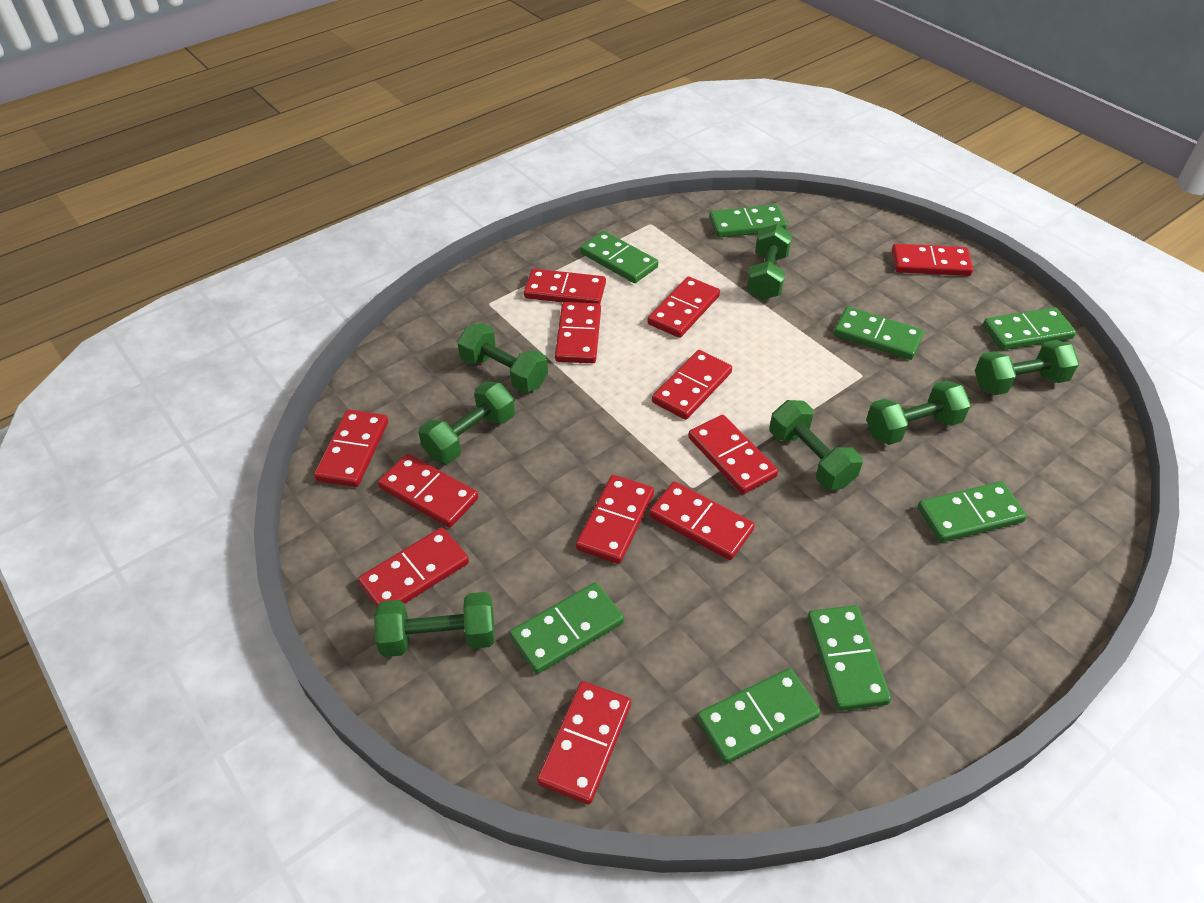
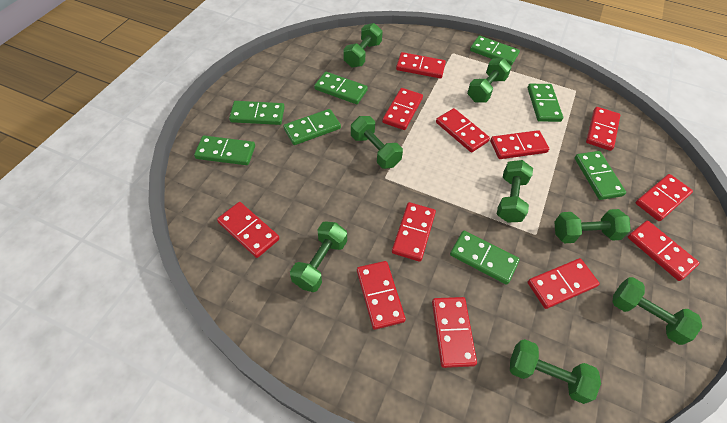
green dumbbell: 7 -> 8

